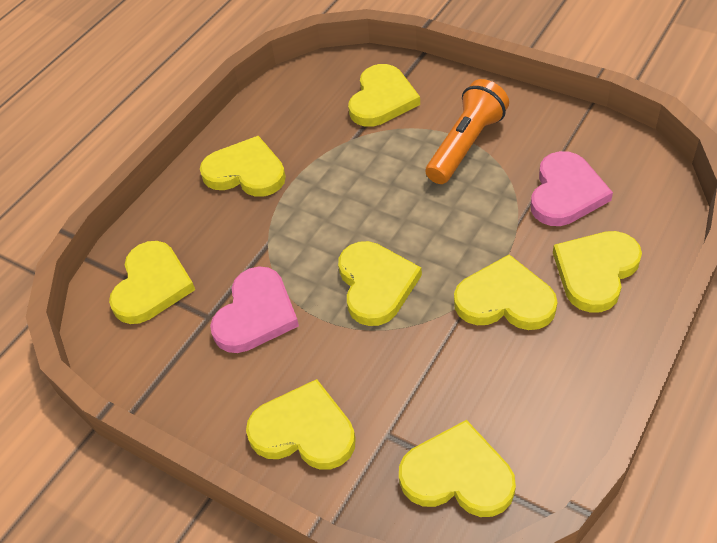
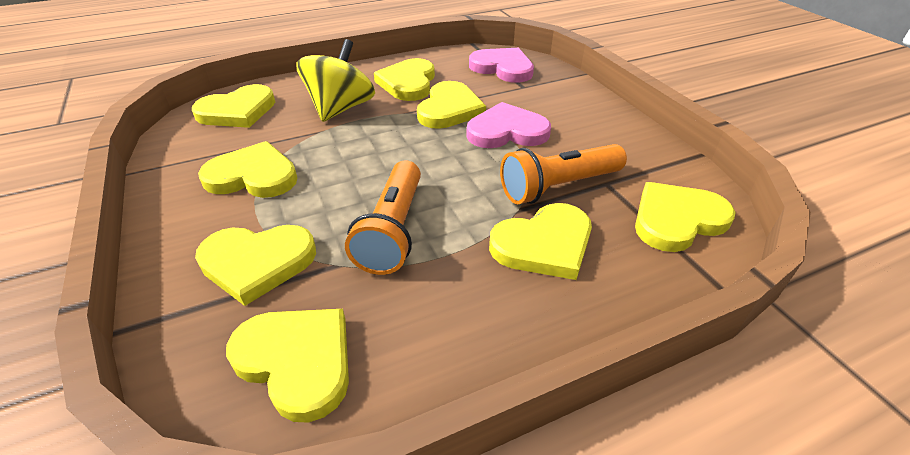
orange flashlight: 1 -> 2
yellow spinning top: 0 -> 1

